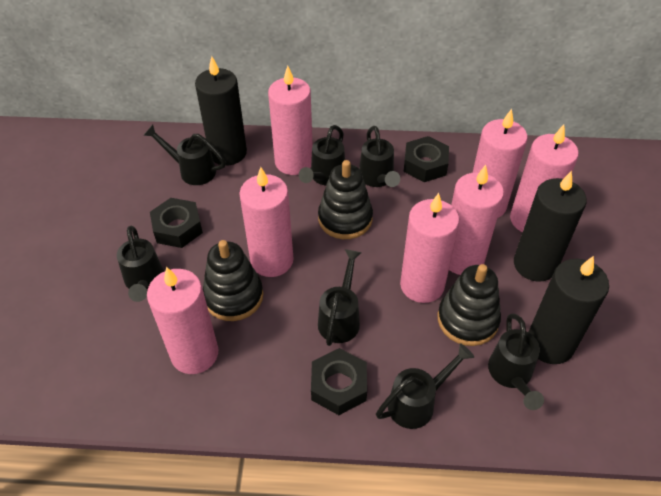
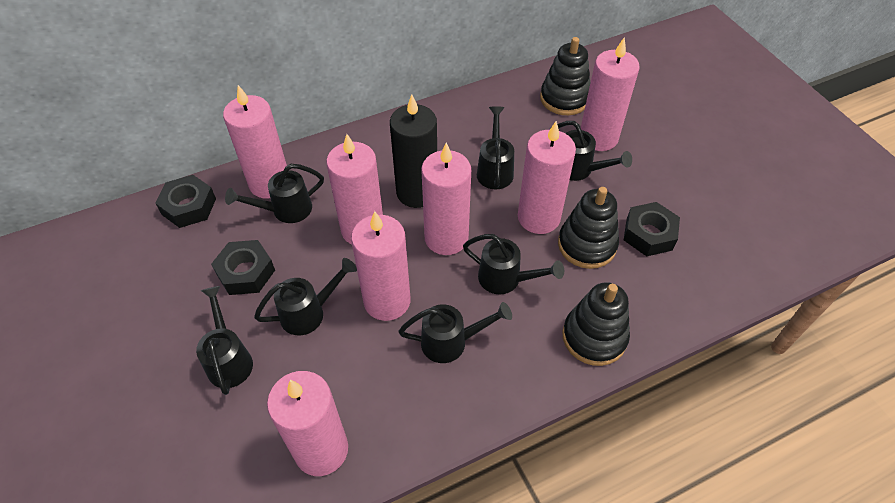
black candle: 3 -> 1

